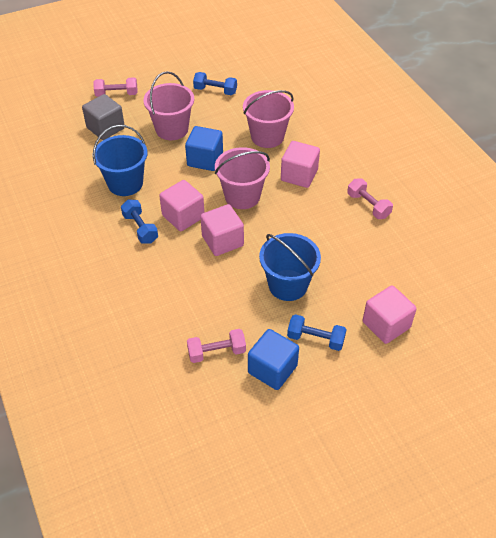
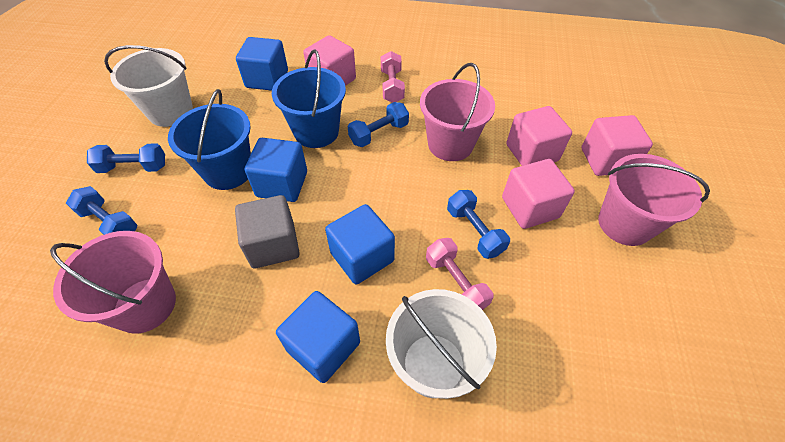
blue cube: 2 -> 4
blue dumbbell: 3 -> 4
pink dumbbell: 3 -> 2
white bucket: 0 -> 2

